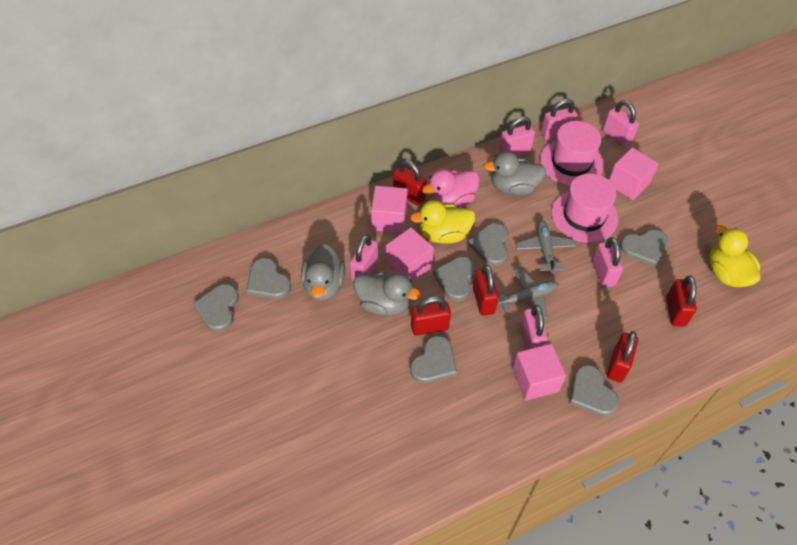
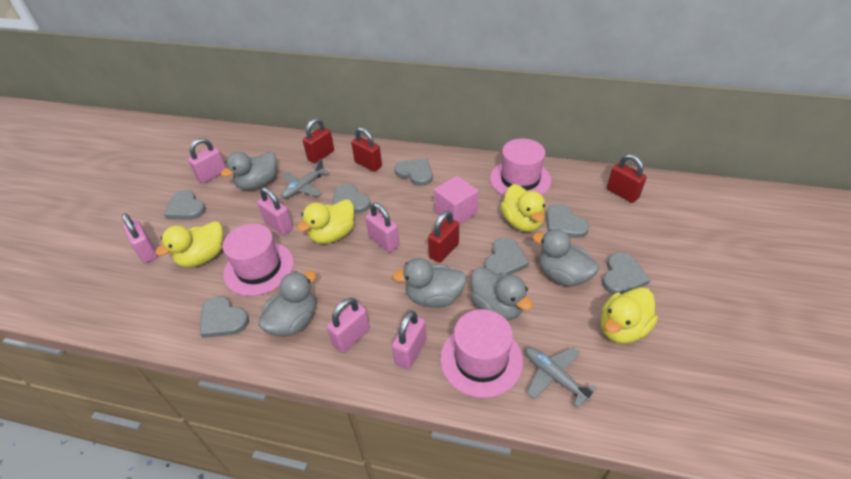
grey duck: 3 -> 5
pink cube: 4 -> 1
pink duck: 1 -> 0
pink hat: 2 -> 3
red padlock: 5 -> 4
yellow duck: 2 -> 4

